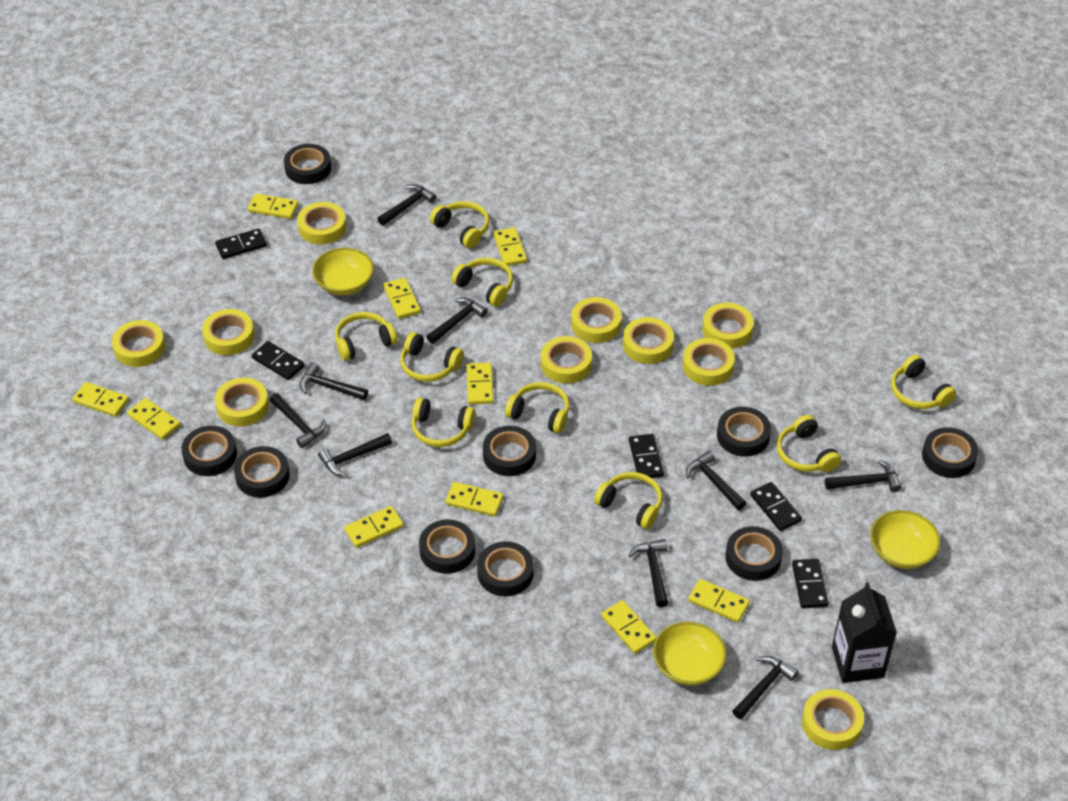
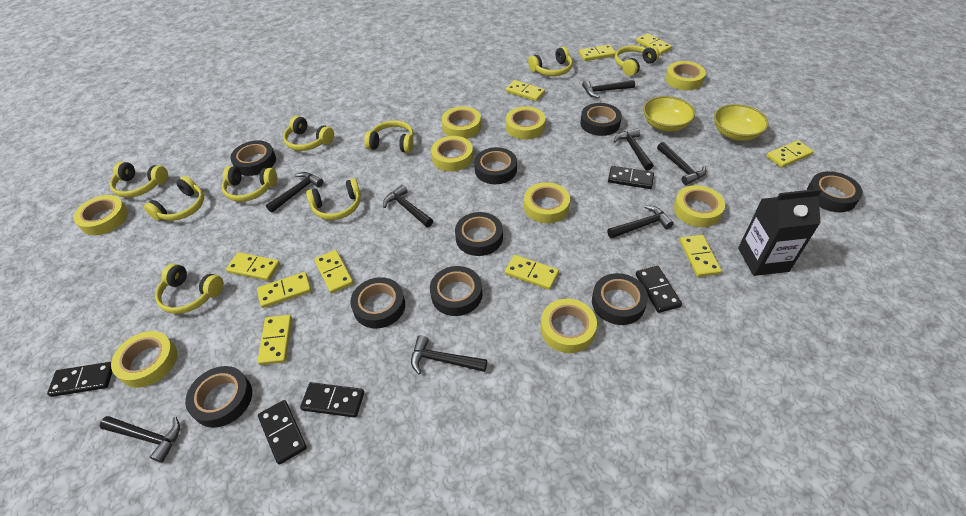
black hammer: 9 -> 8
yellow bowl: 3 -> 2
yellow tape: 10 -> 9

